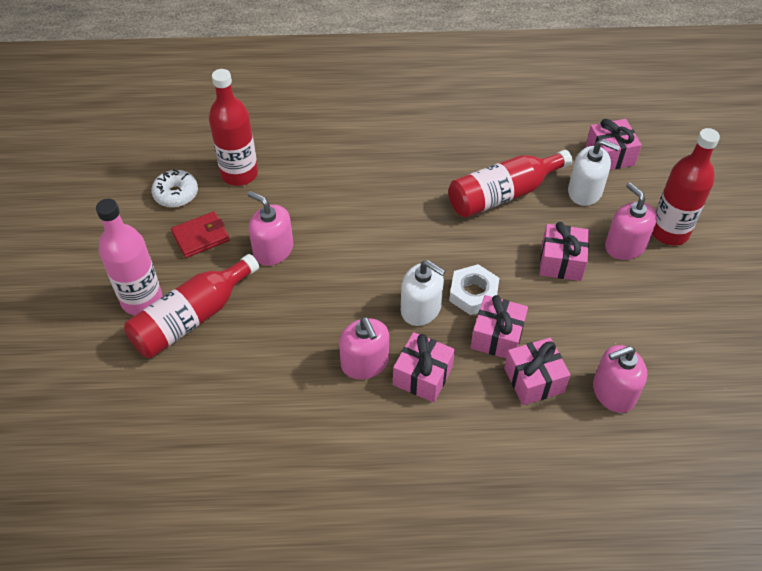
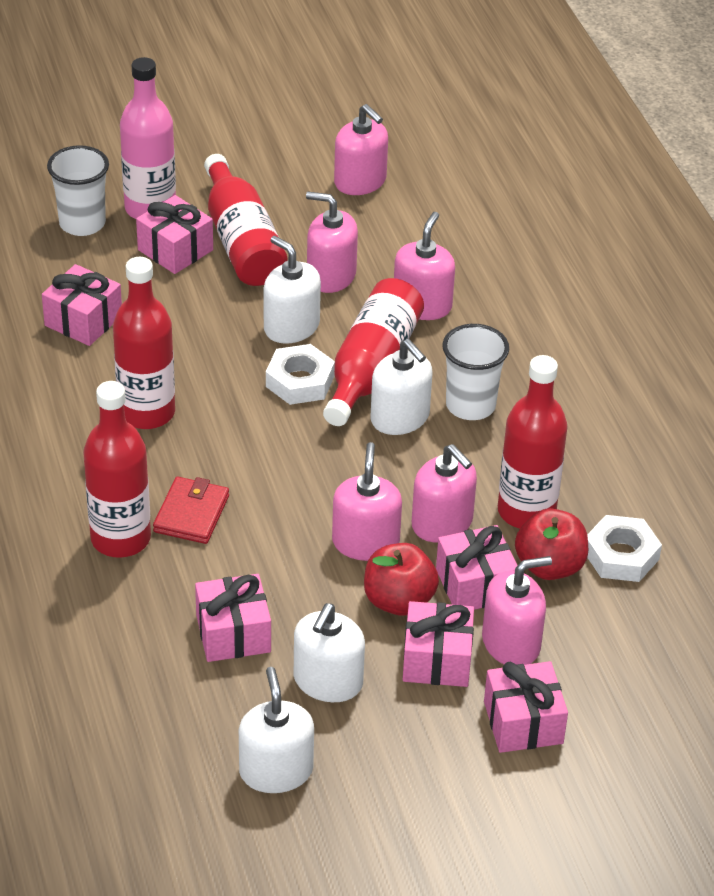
pink gift: 5 -> 6
pink soap dispenser: 4 -> 6
red apple: 0 -> 2
red bottle: 4 -> 5
white cup: 0 -> 2
white donut: 1 -> 0
white nut: 1 -> 2
white soap dispenser: 2 -> 4

